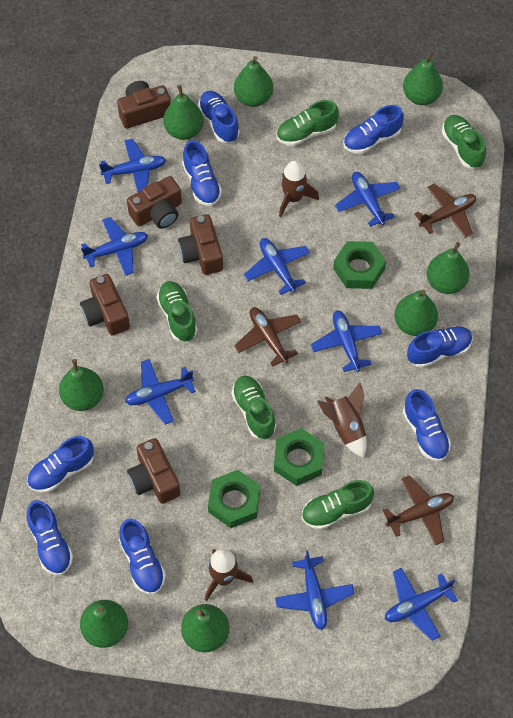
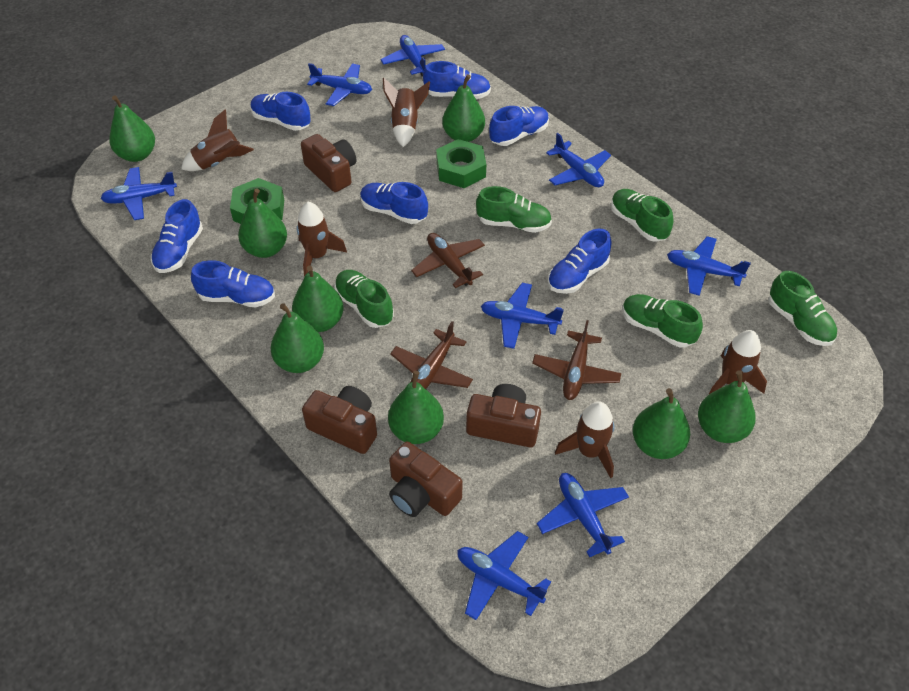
blue shoe: 8 -> 7
brown camera: 5 -> 4
brown rocket: 3 -> 5
green nut: 3 -> 2

